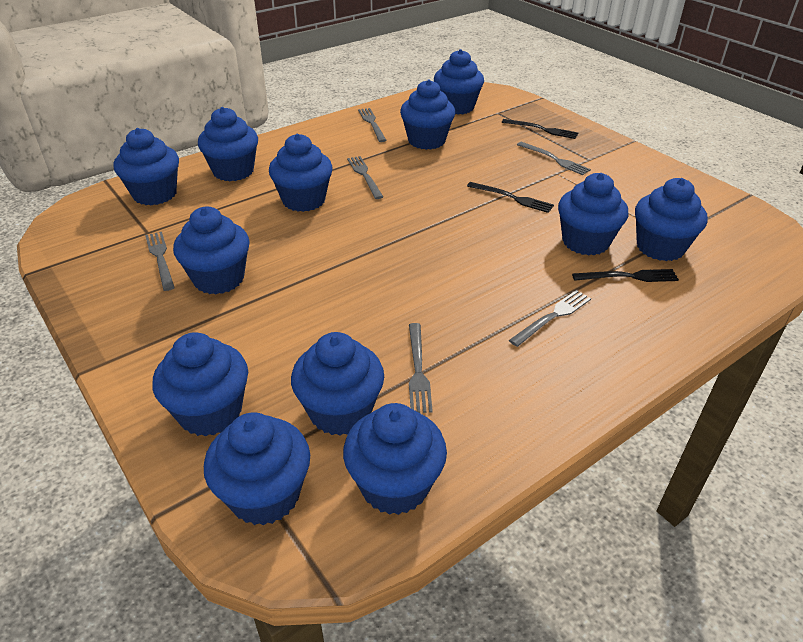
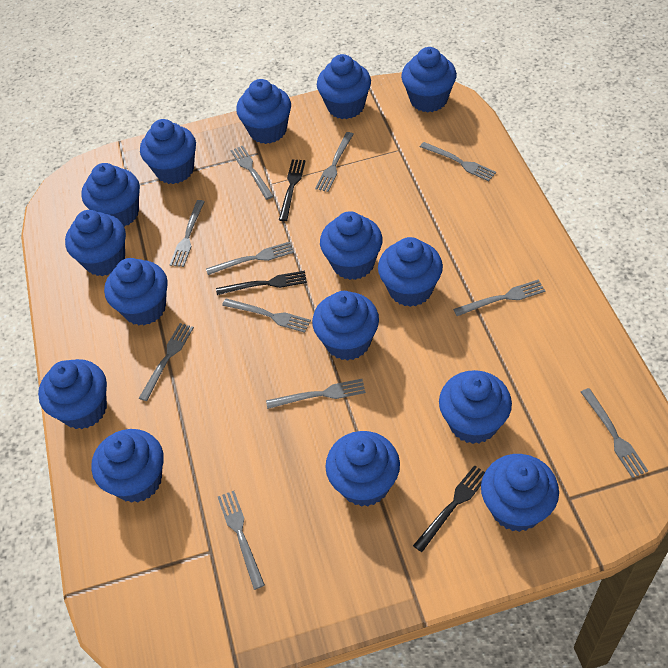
blue cupcake: 12 -> 15
grey fork: 6 -> 11

